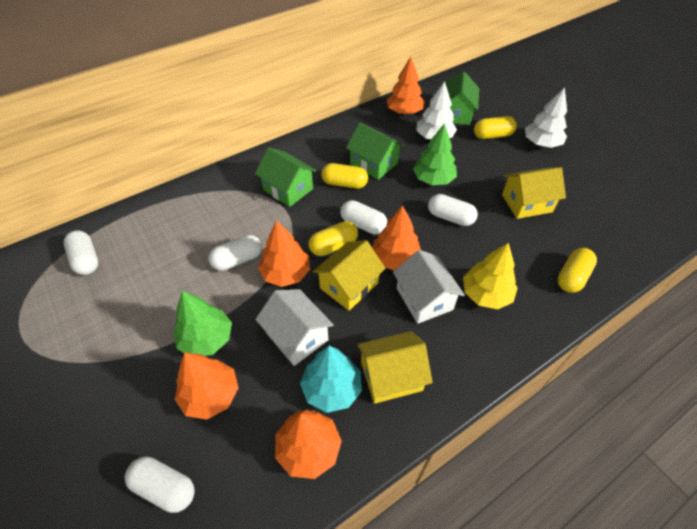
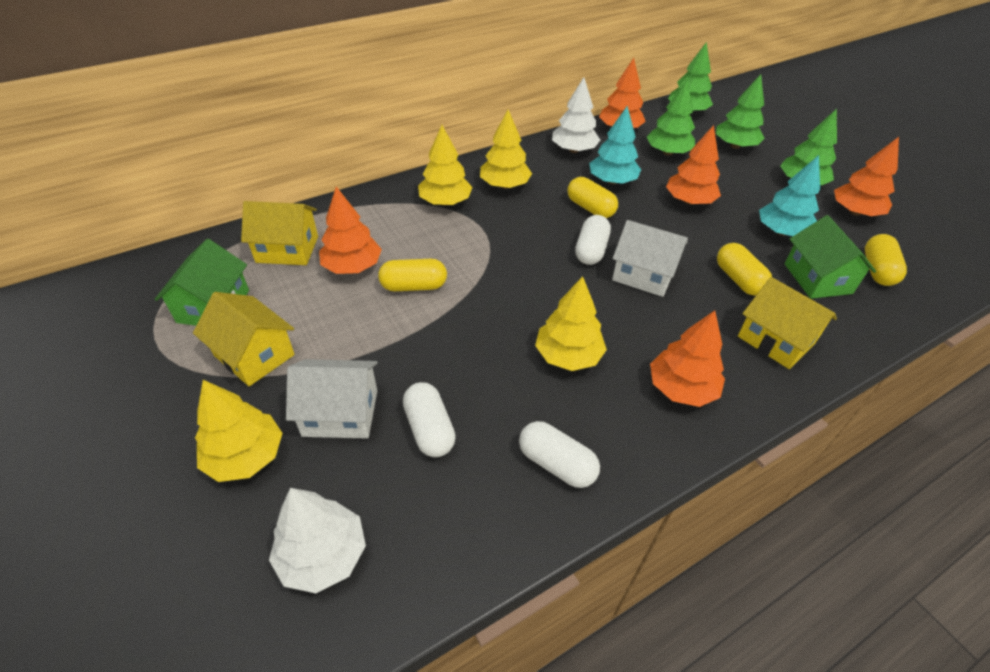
green house: 3 -> 2
green tree: 2 -> 4
turquoise tree: 1 -> 2
white capsule: 5 -> 3
yellow tree: 1 -> 4

